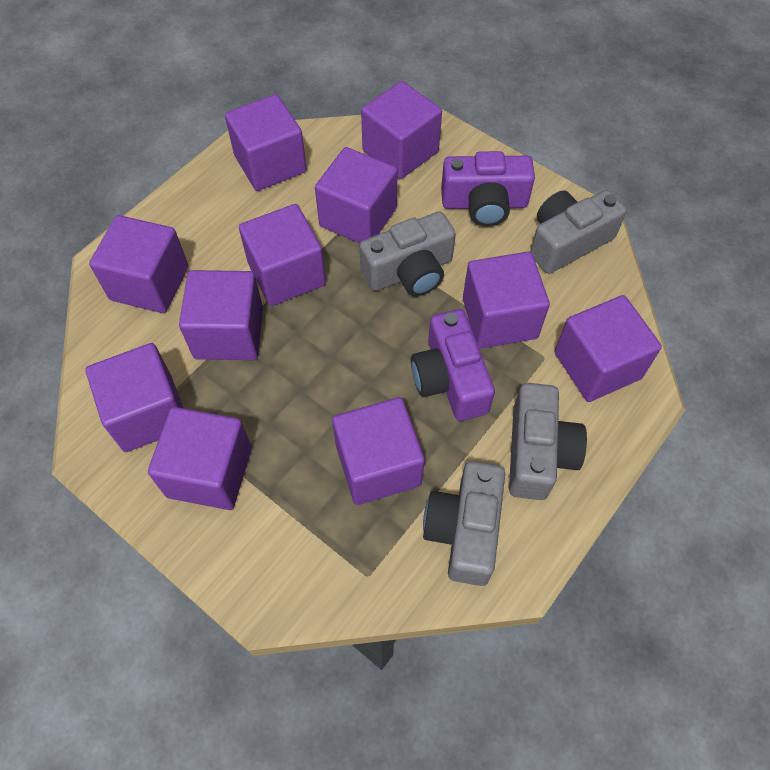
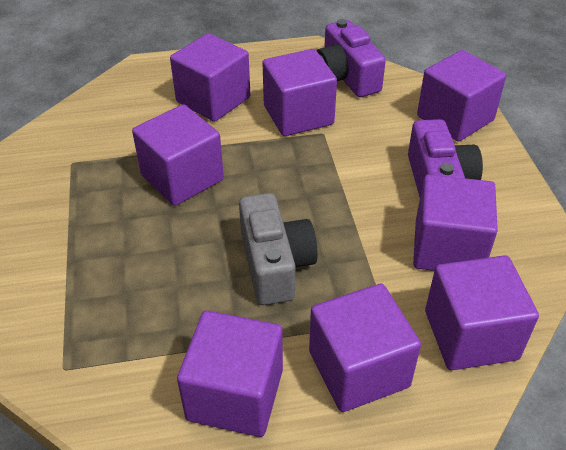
grey camera: 4 -> 1
purple cube: 11 -> 8

